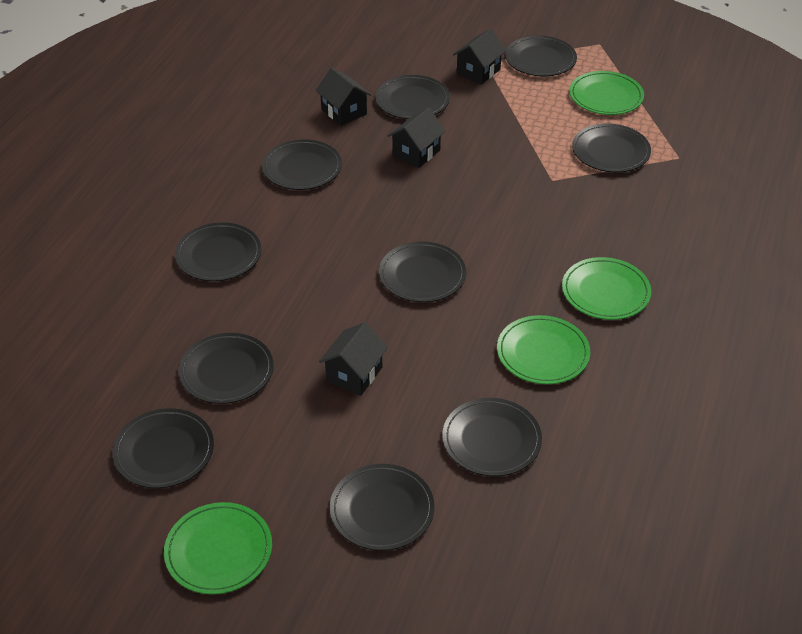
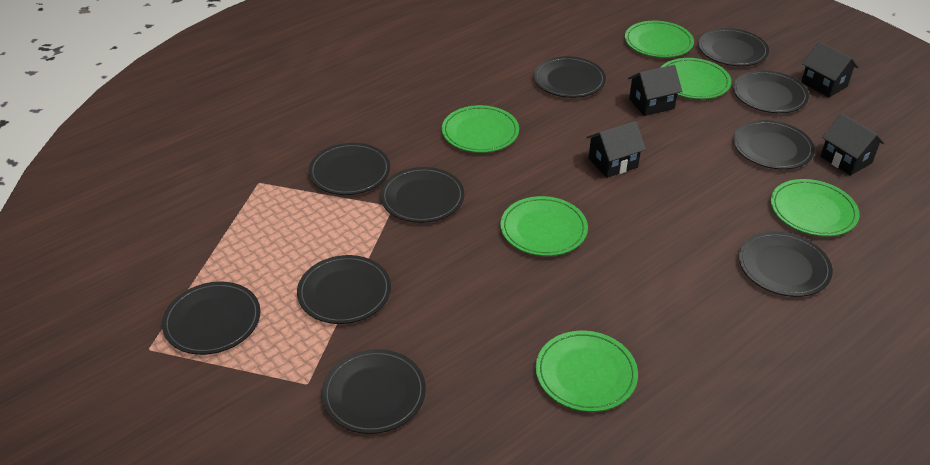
green plate: 4 -> 6

